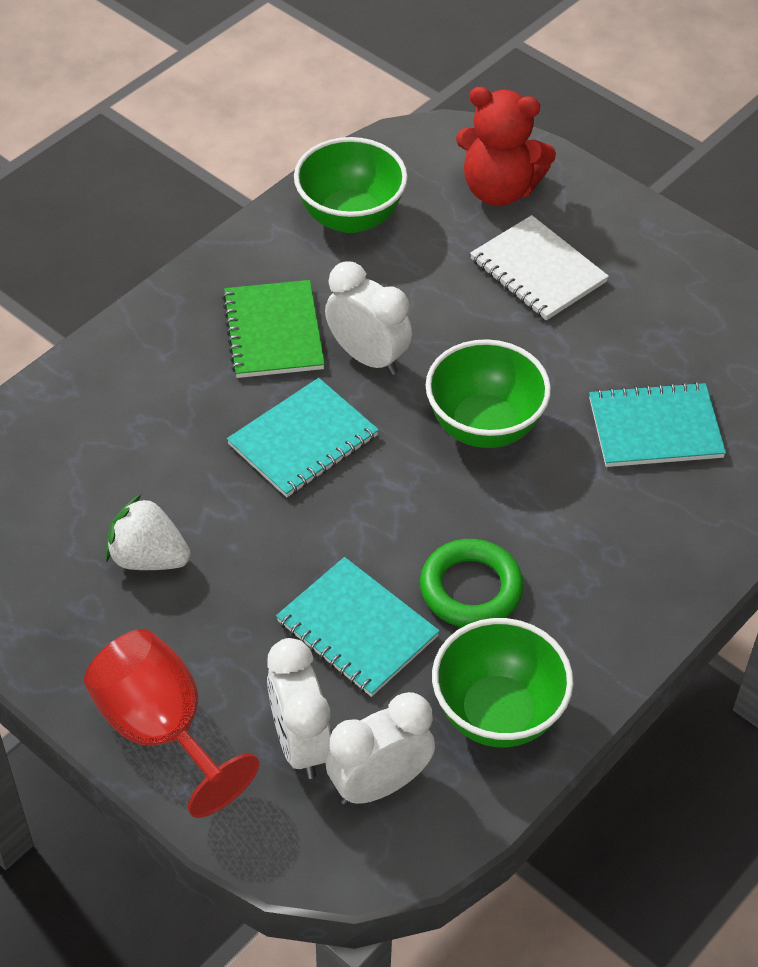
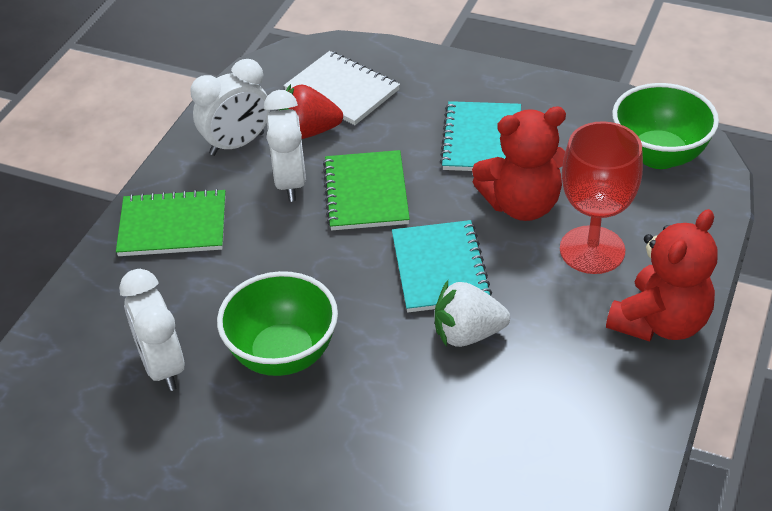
green bowl: 3 -> 2
green notebook: 1 -> 2
green ring: 1 -> 0
red strawberry: 0 -> 1
red teddy bear: 1 -> 2
turquoise notebook: 3 -> 2

